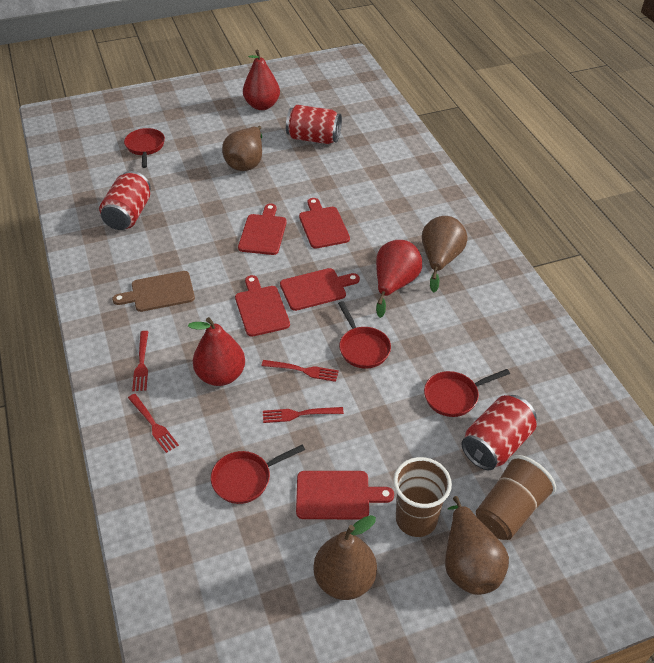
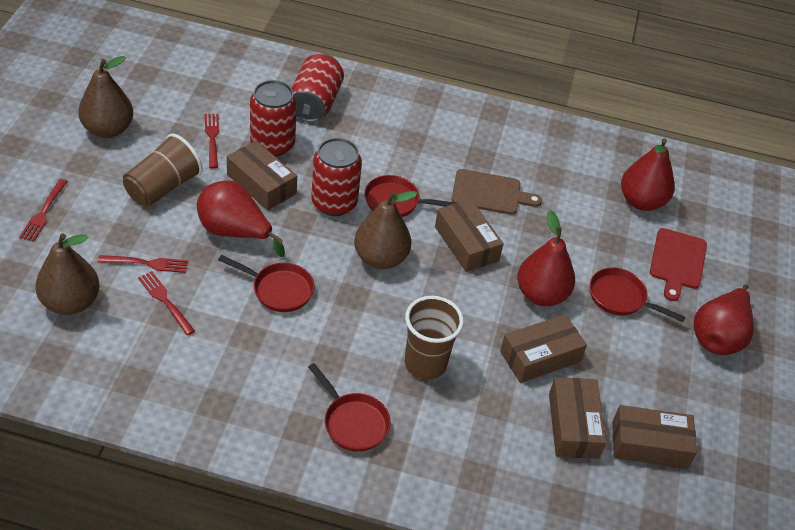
brown box: 0 -> 5
brown pear: 4 -> 3
red cutting board: 5 -> 1
red pear: 3 -> 4

